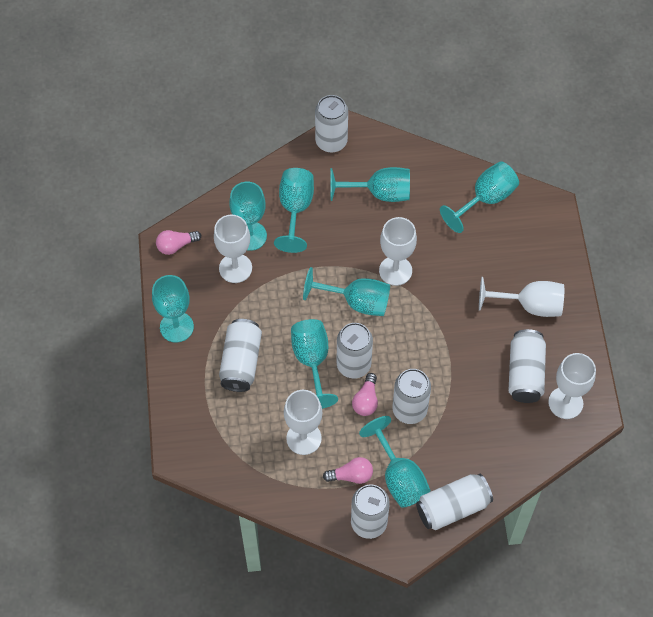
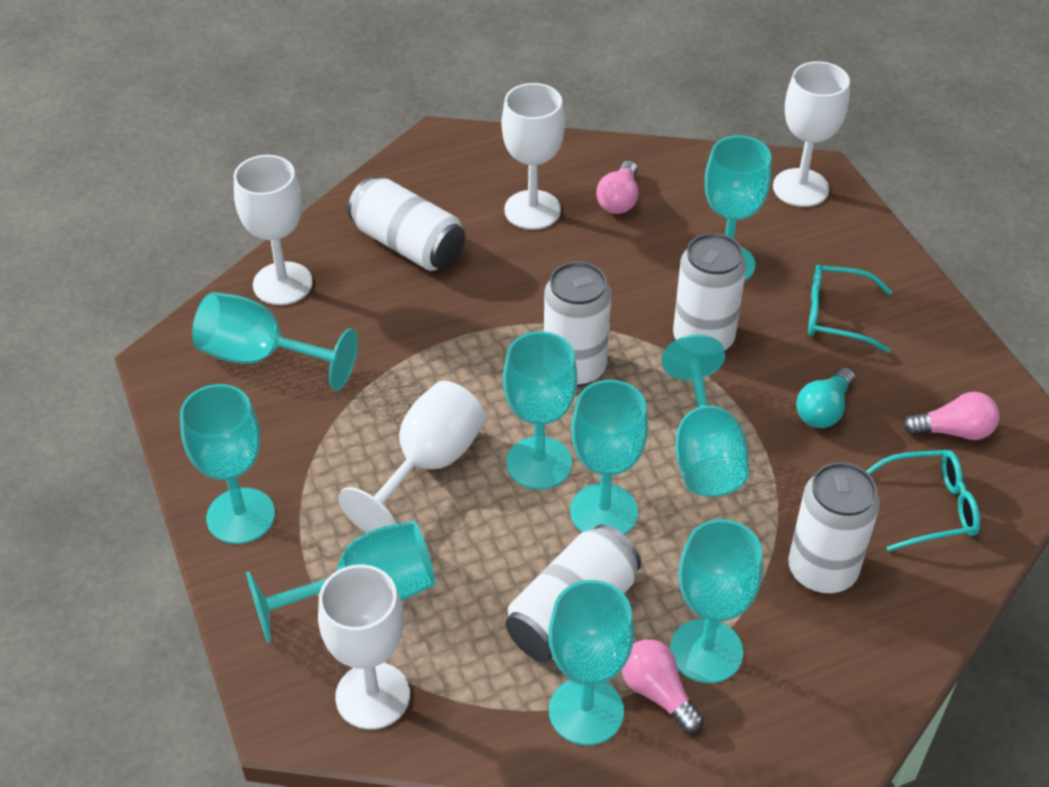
turquoise glasses: 0 -> 2
turquoise goblet: 8 -> 9
turquoise light bulb: 0 -> 1
white can: 7 -> 5

